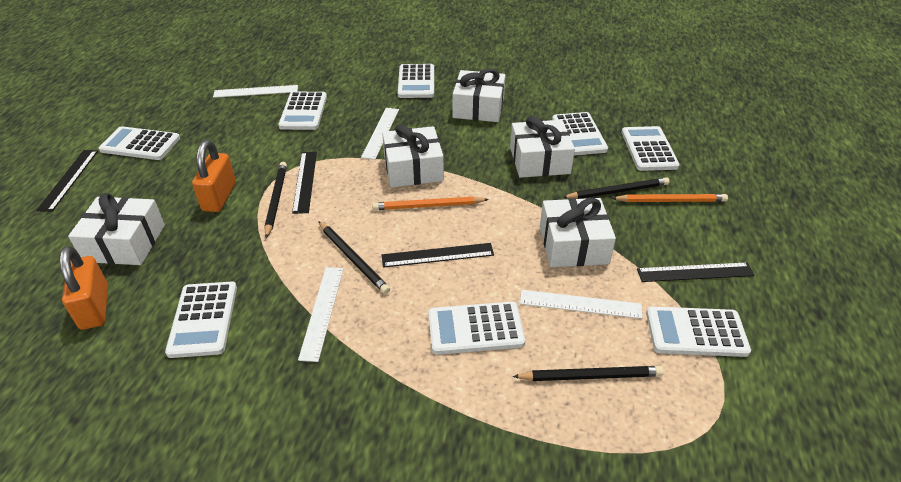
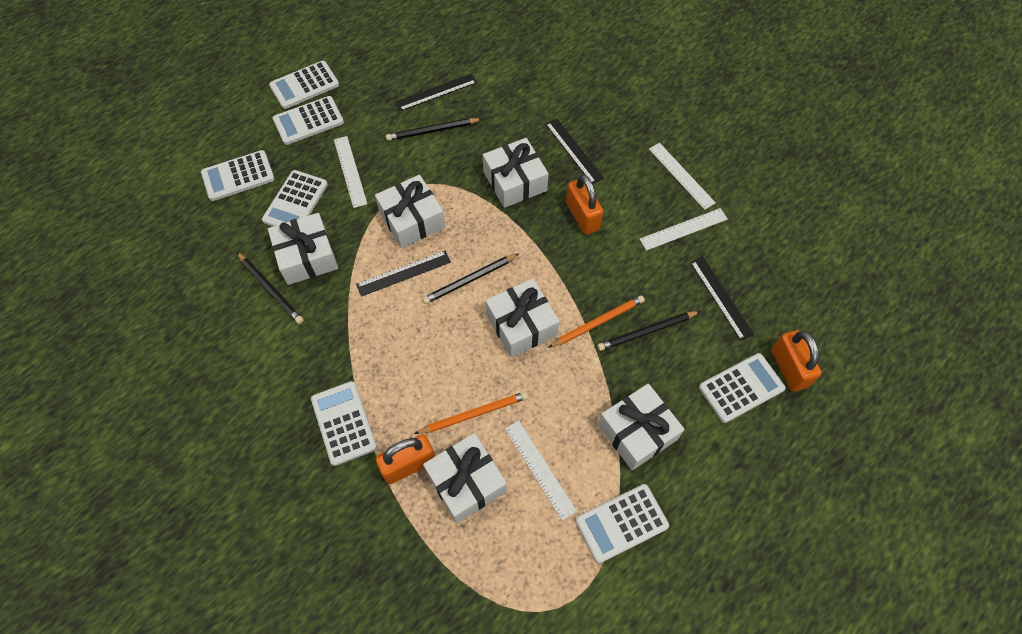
orange padlock: 2 -> 3
white calculator: 8 -> 7
white gift: 5 -> 6

